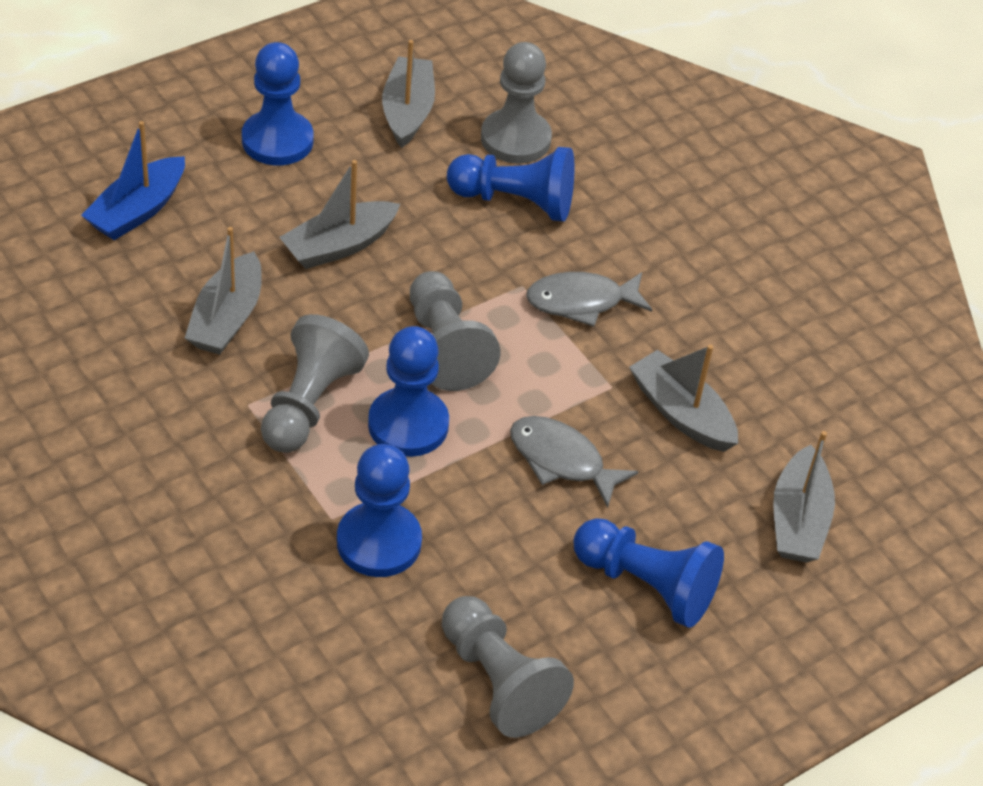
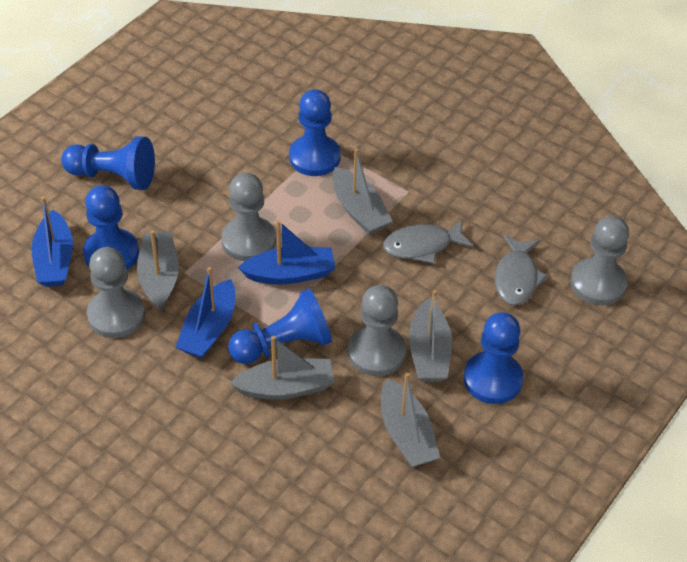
blue boat: 1 -> 3

